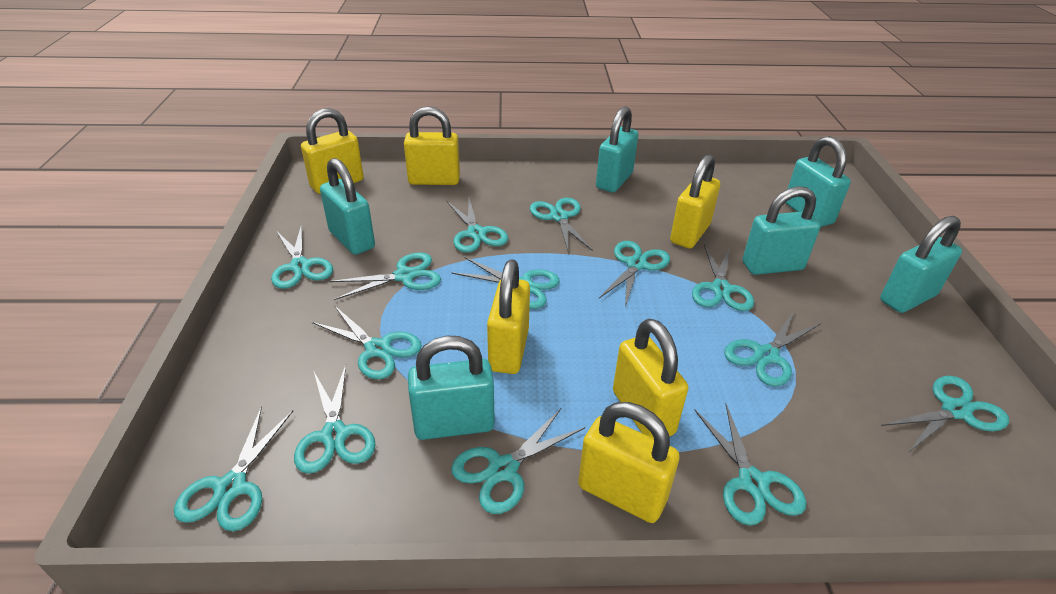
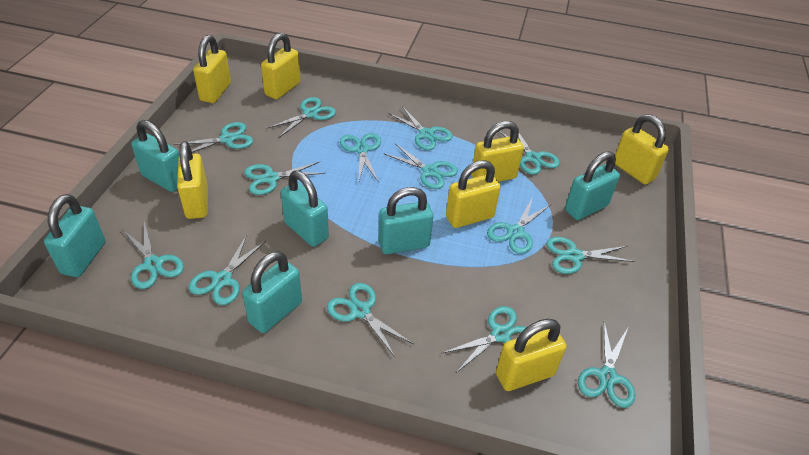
yellow padlock: 6 -> 7

